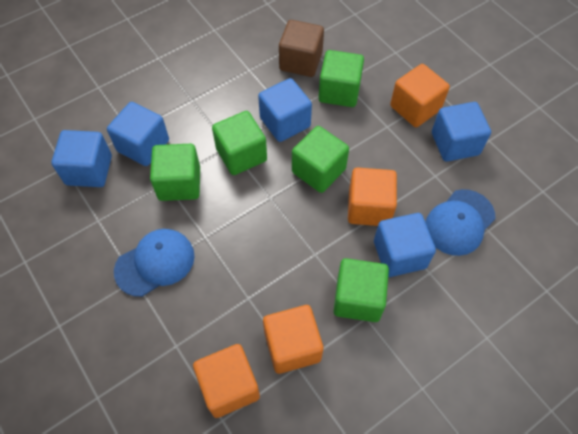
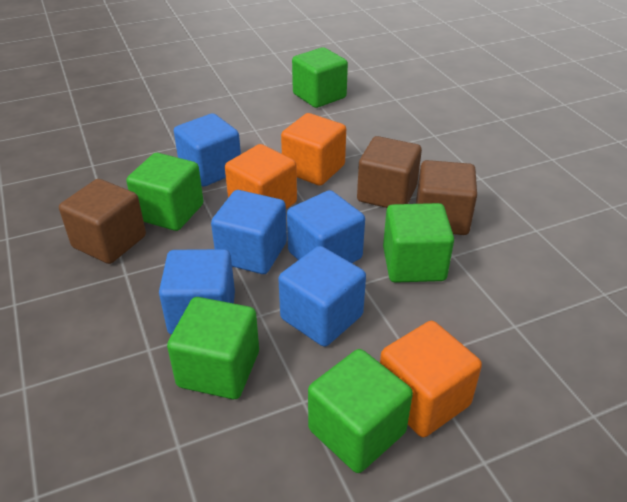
blue cap: 2 -> 0
brown cube: 1 -> 3
orange cube: 4 -> 3

